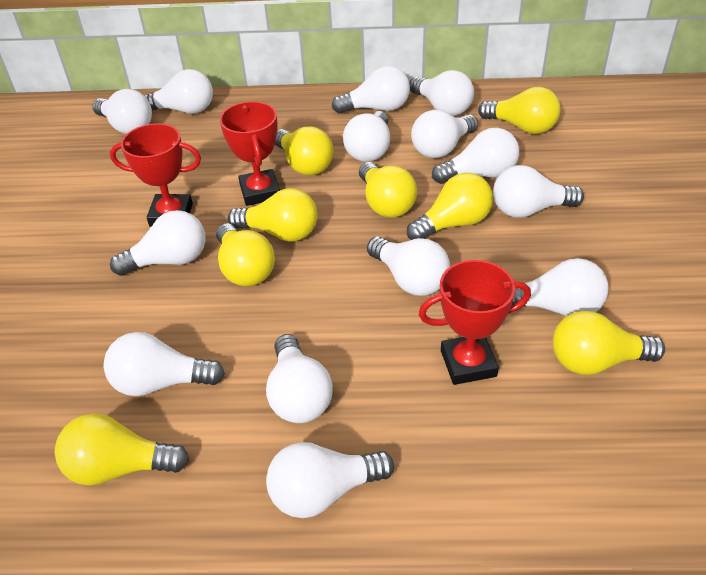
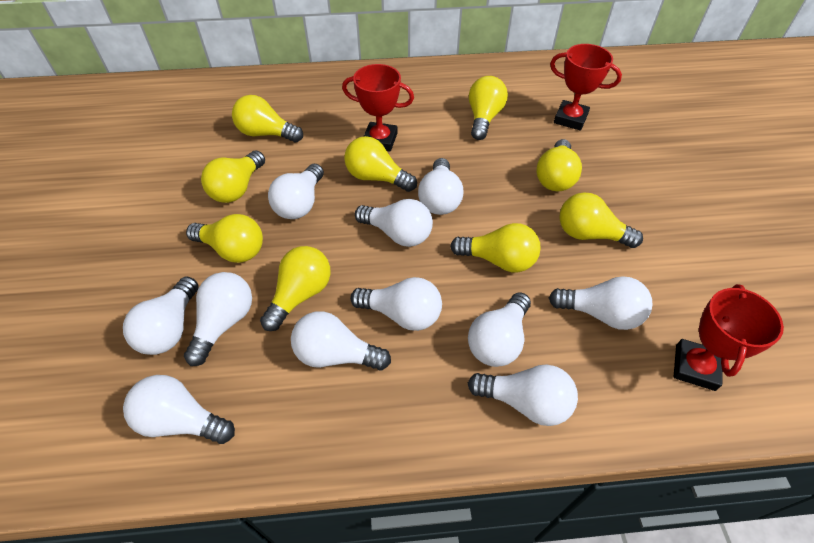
white light bulb: 14 -> 11
yellow light bulb: 8 -> 9

